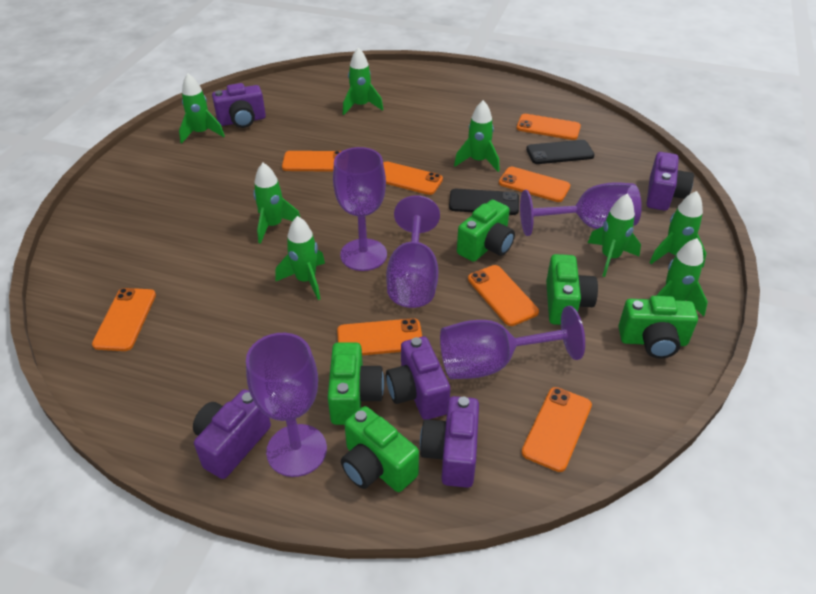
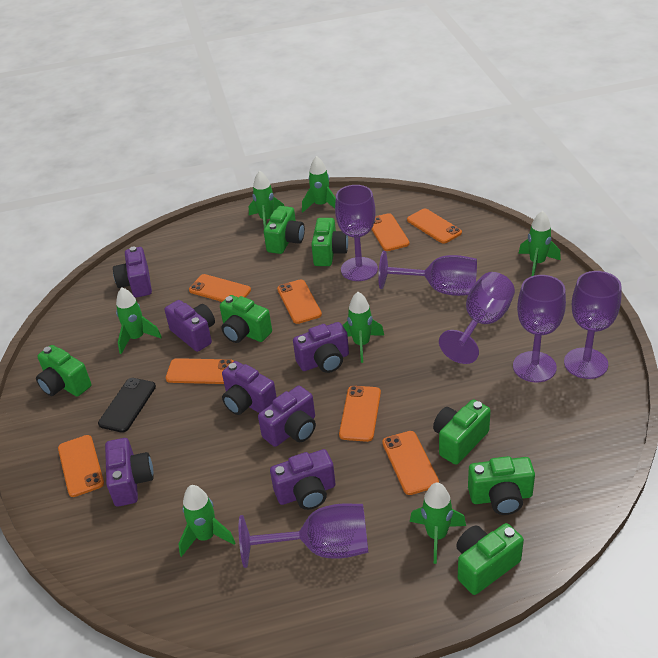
black phone: 2 -> 1
green camera: 5 -> 7
green rocket: 8 -> 7
purple camera: 5 -> 7
purple goblet: 5 -> 6

